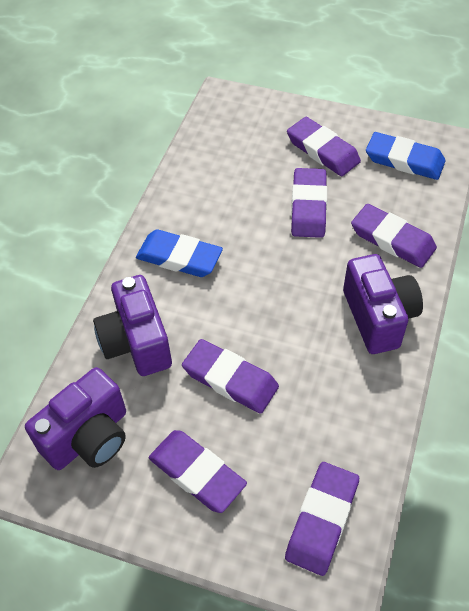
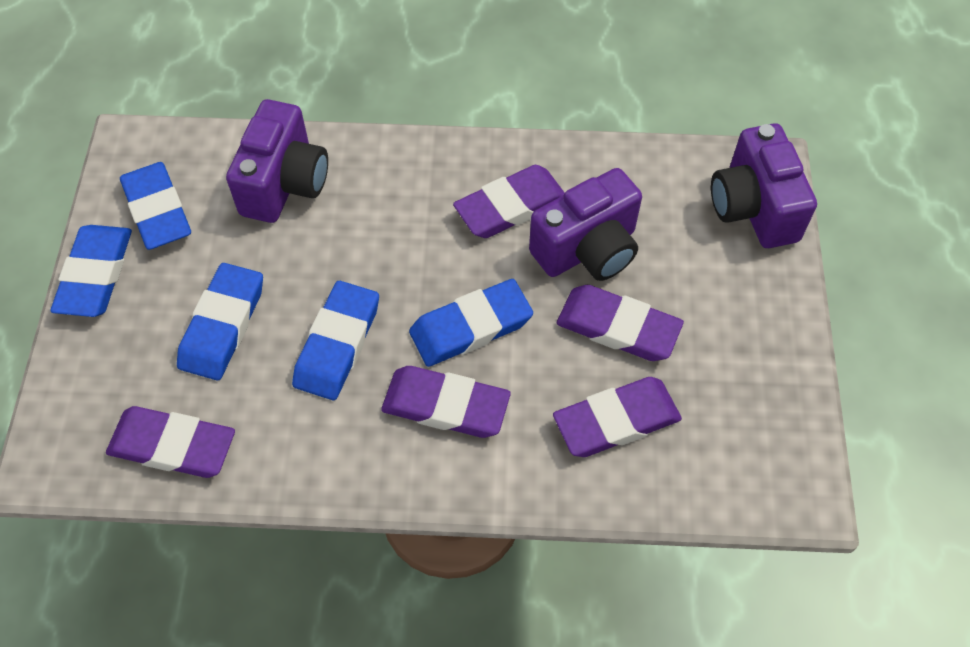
blue eraser: 2 -> 5
purple eraser: 6 -> 5

